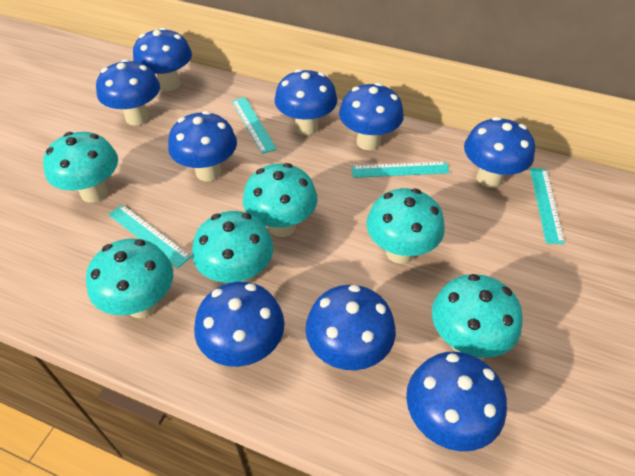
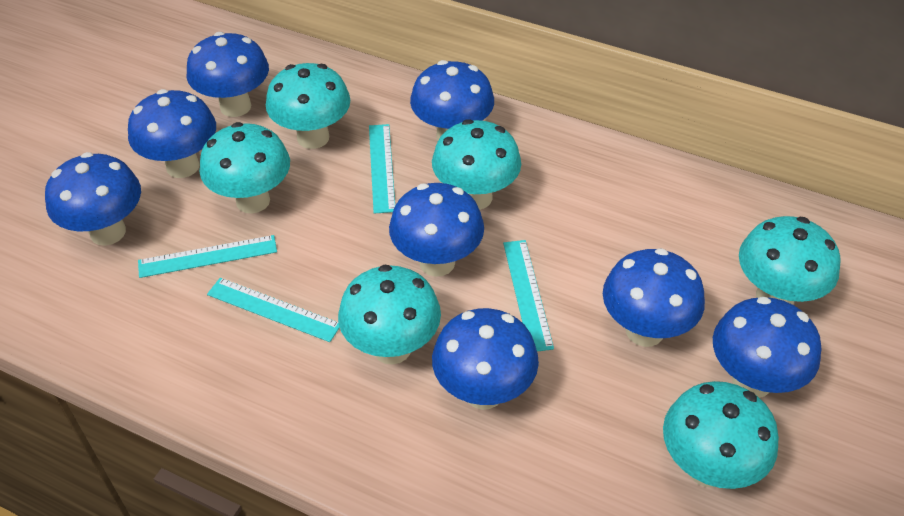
blue mushroom: 9 -> 8

